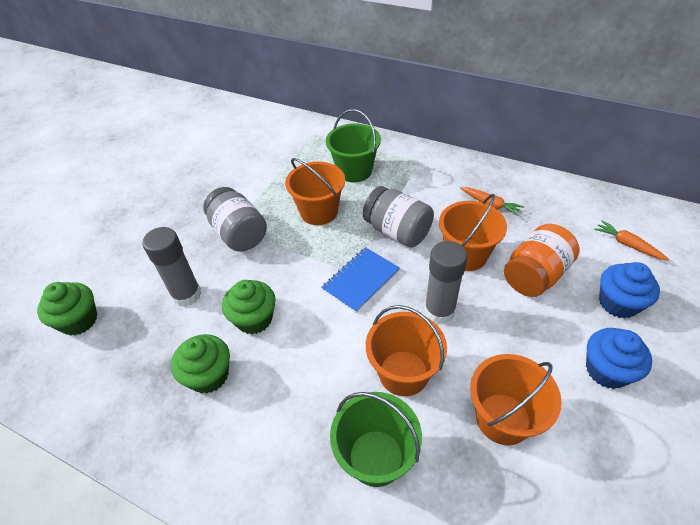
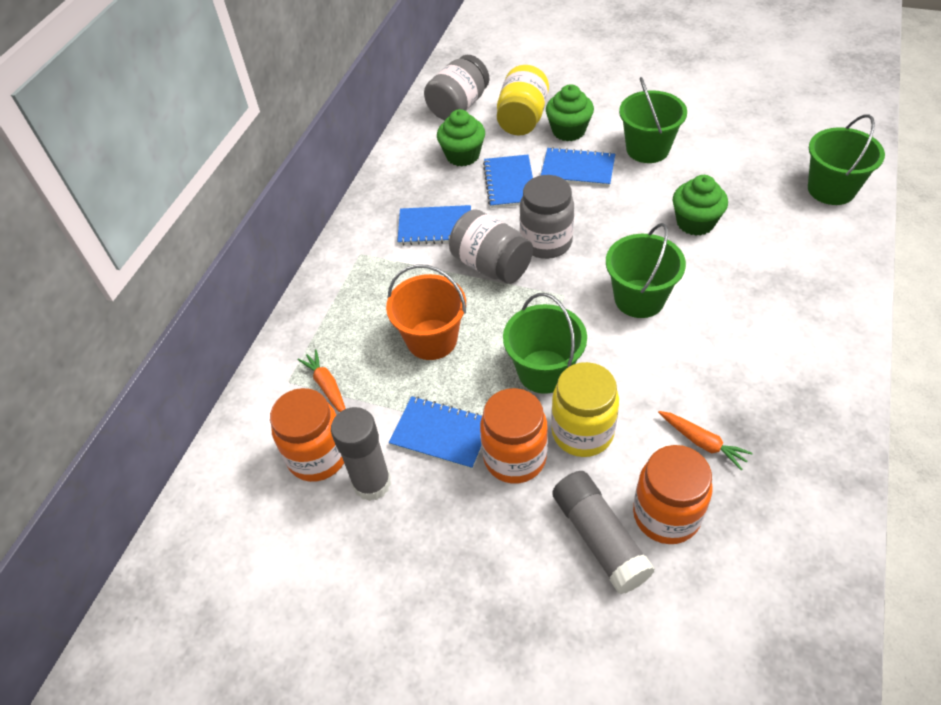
blue cupcake: 2 -> 0
blue notebook: 1 -> 4
green bucket: 2 -> 4
grey jar: 2 -> 3
orange bucket: 4 -> 1
orange jar: 1 -> 3
yellow jar: 0 -> 2

